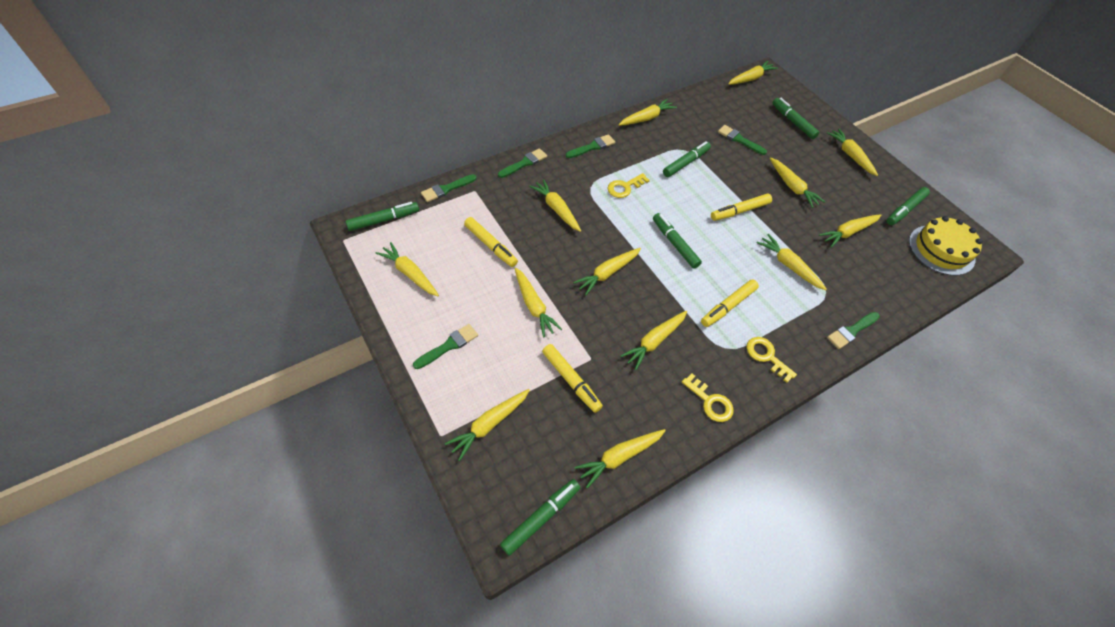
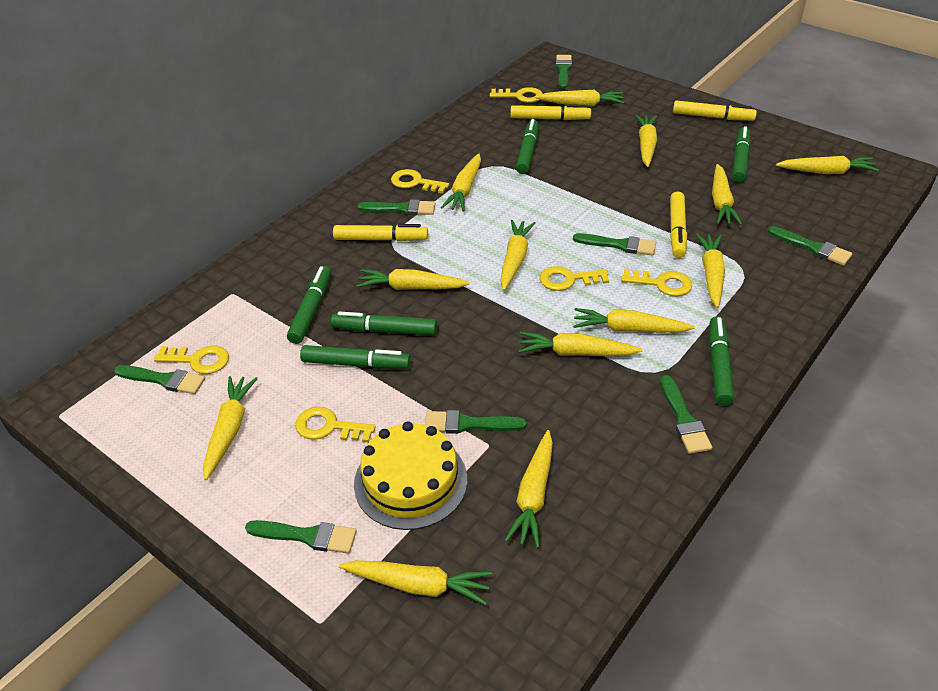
green brush: 6 -> 8
yellow key: 3 -> 6

